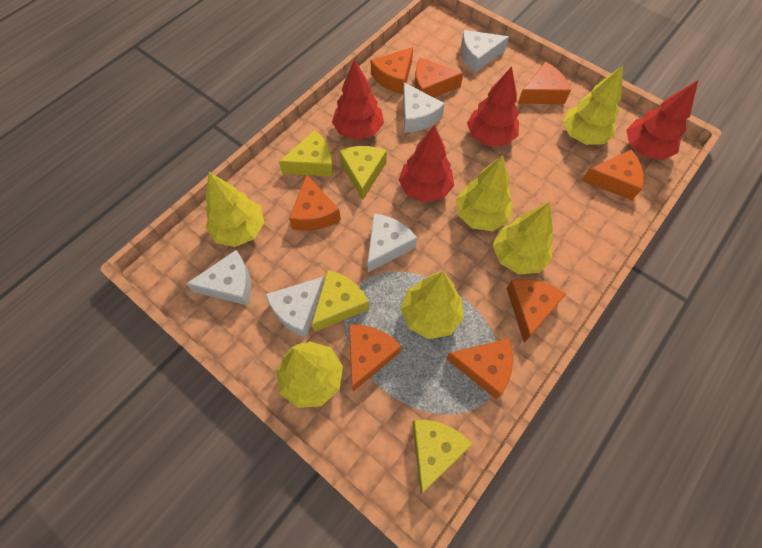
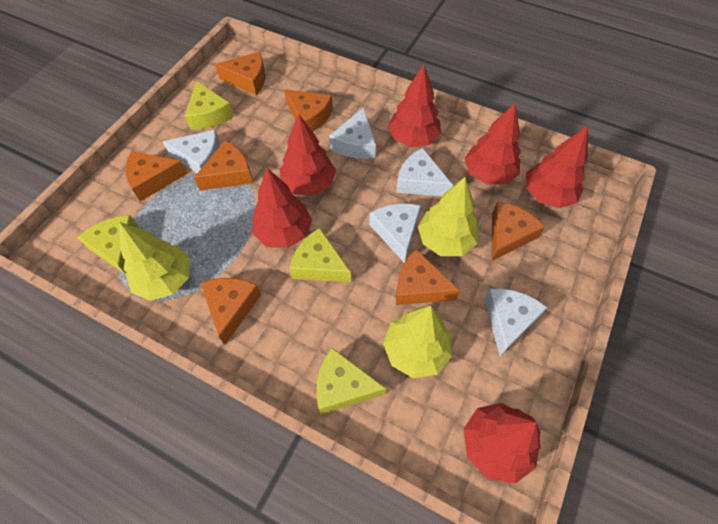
orange cheese: 8 -> 7
red tree: 4 -> 6
yellow tree: 6 -> 3

